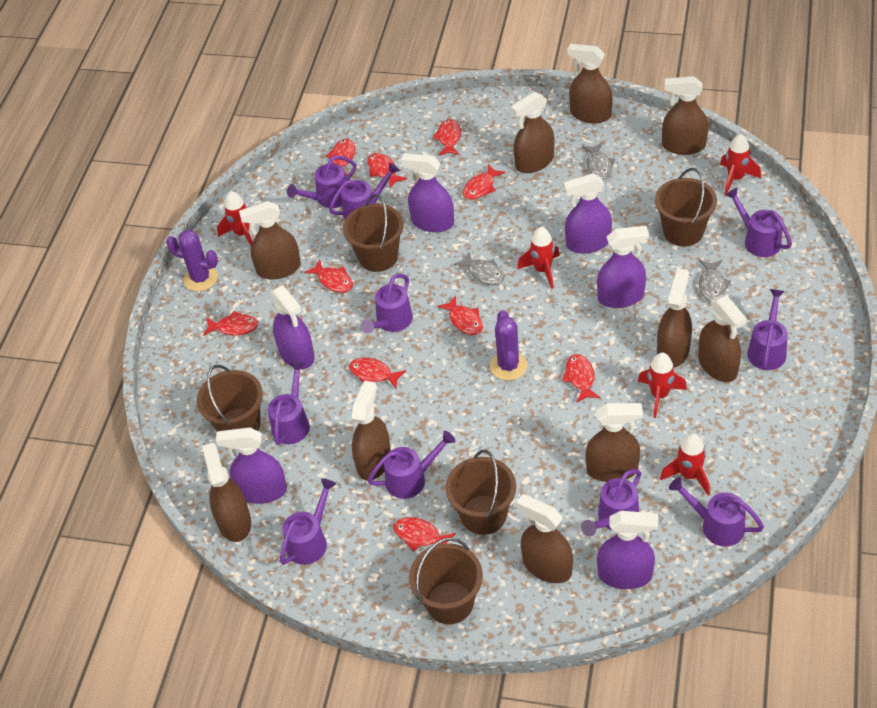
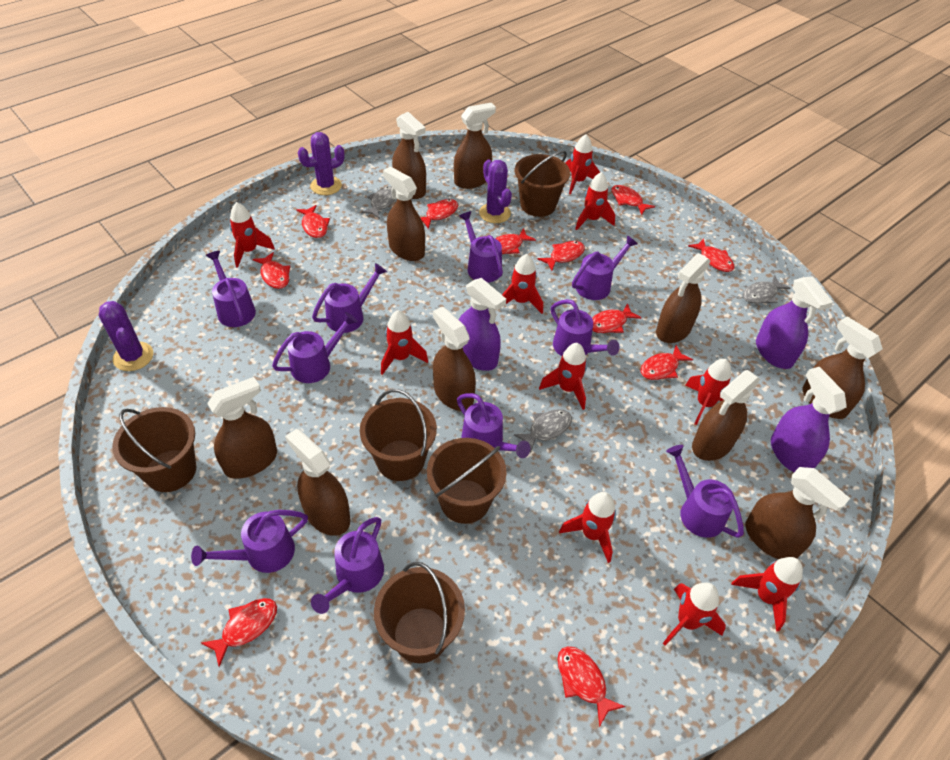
purple cactus: 2 -> 3
purple spray bottle: 6 -> 3
red fish: 10 -> 11
red rocket: 5 -> 10

